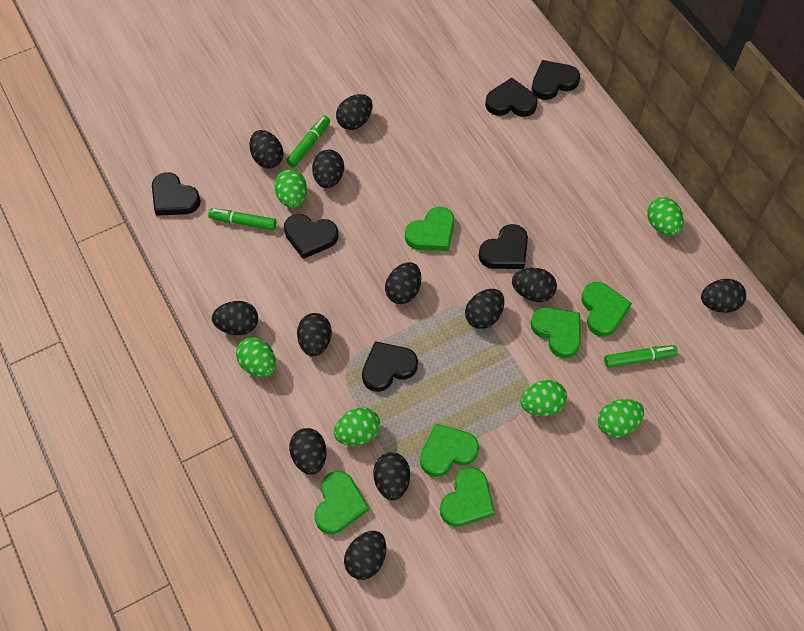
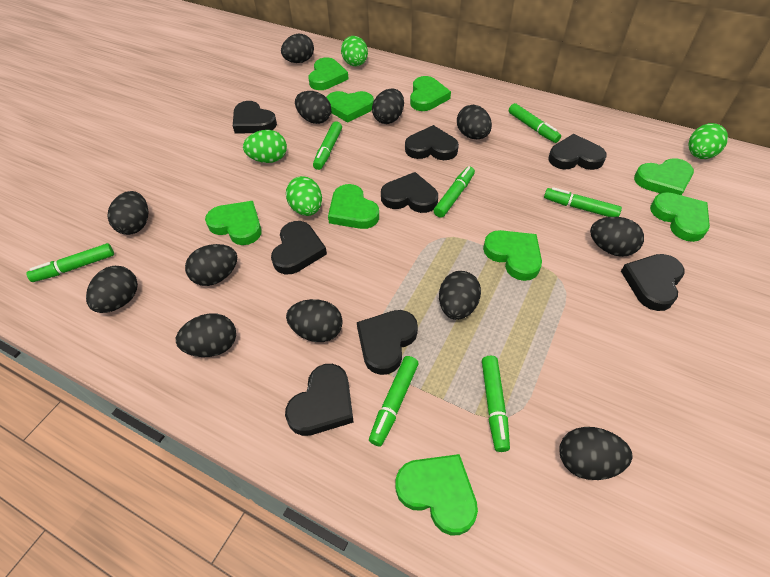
black heart: 6 -> 8
green egg: 6 -> 4
green heart: 6 -> 9
green marker: 3 -> 7

